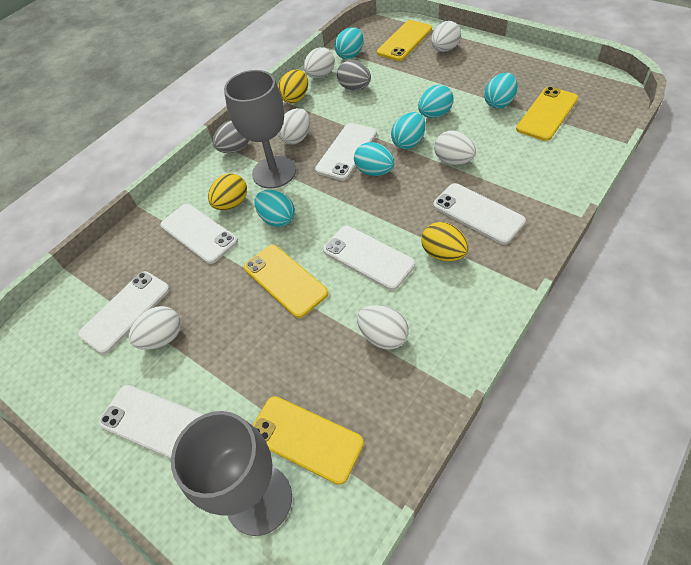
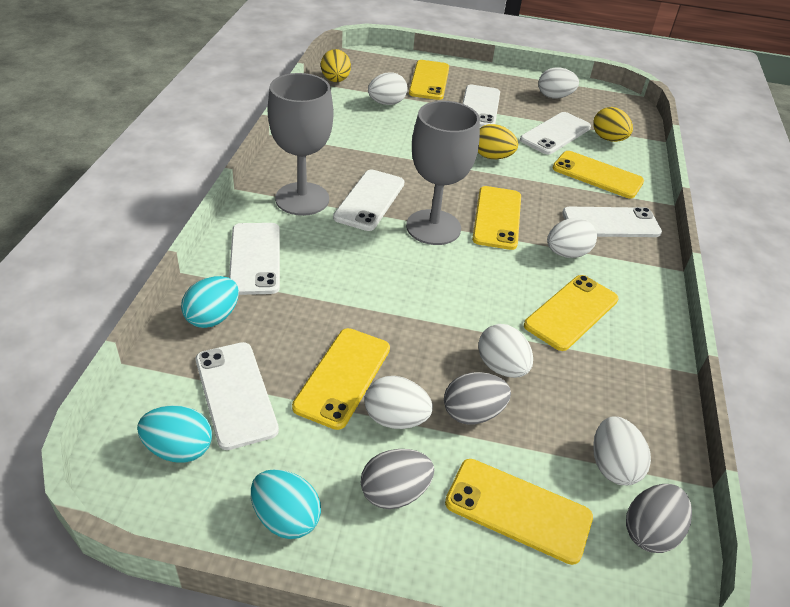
grey egg: 2 -> 3
turquoise egg: 6 -> 3
yellow phone: 4 -> 6

